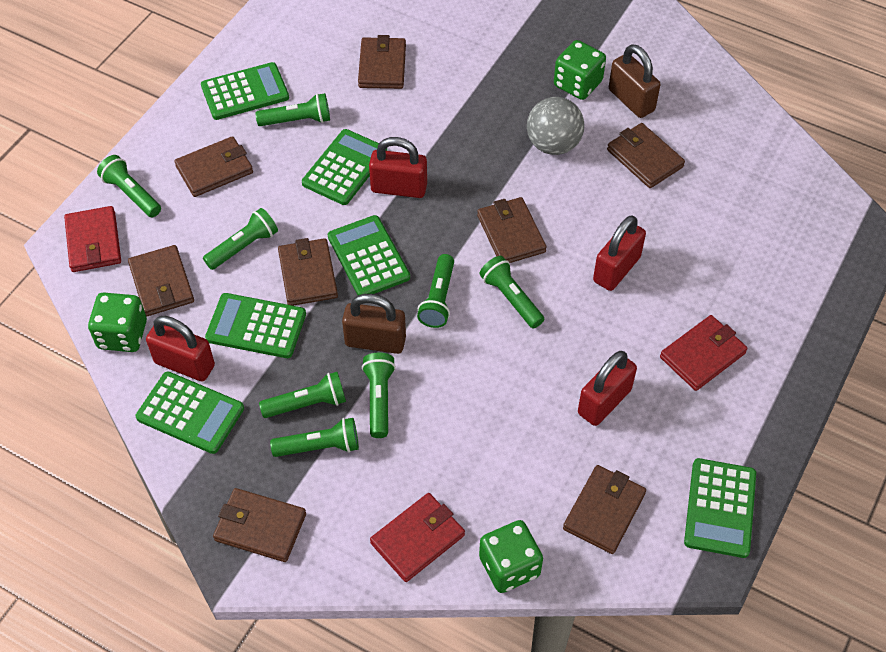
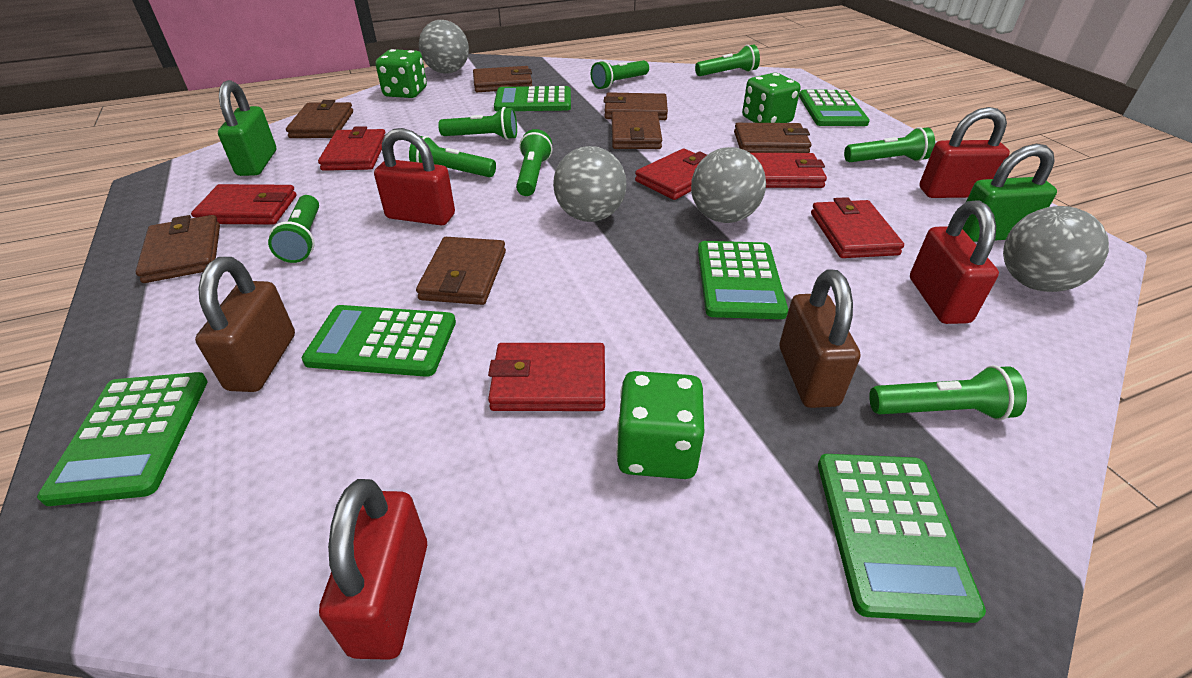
brown wallet: 8 -> 7
green padlock: 0 -> 2
grey ball: 1 -> 4
red wallet: 3 -> 6

